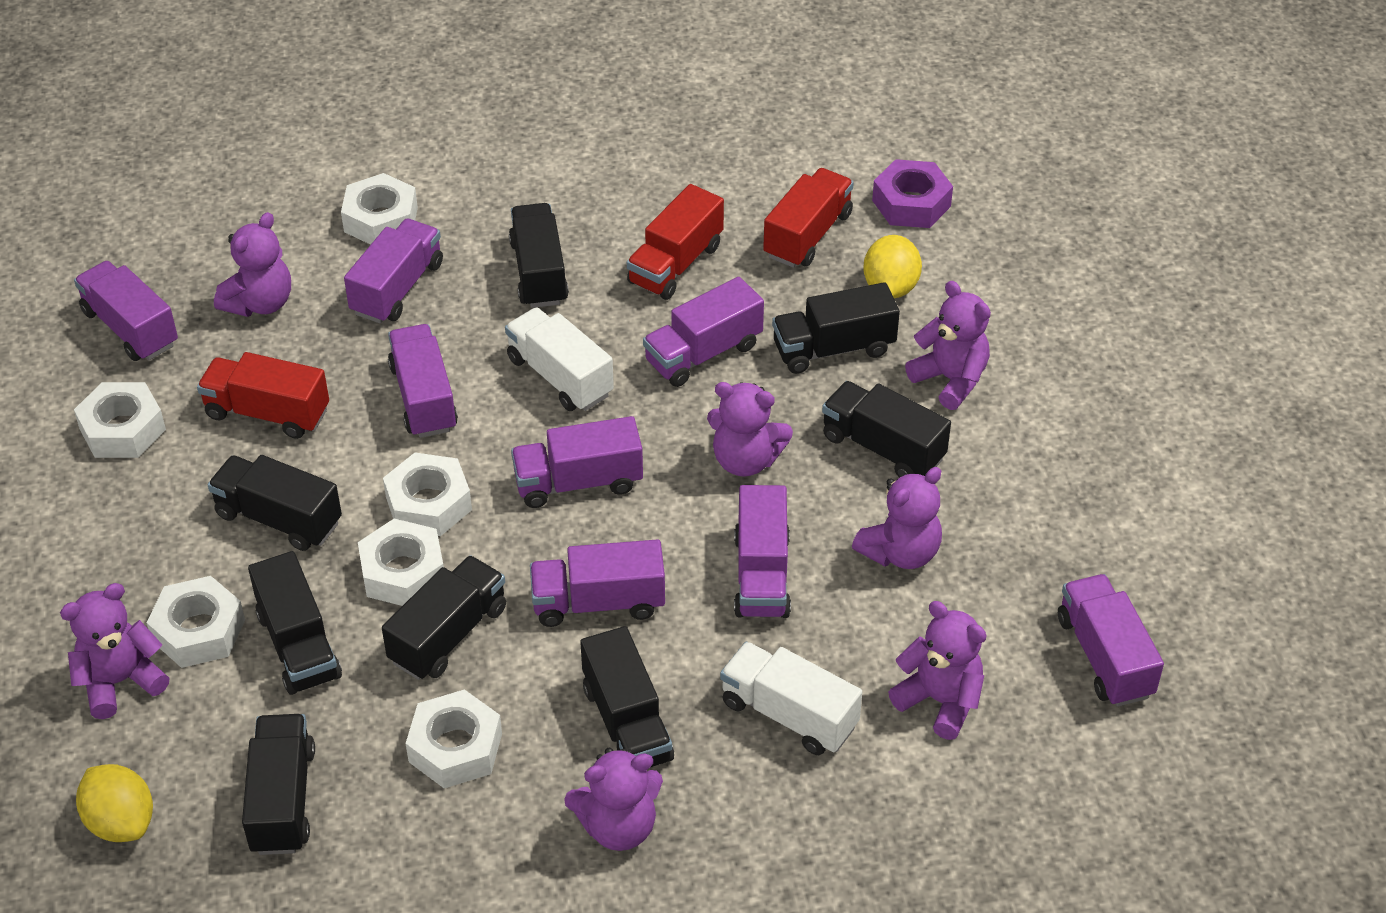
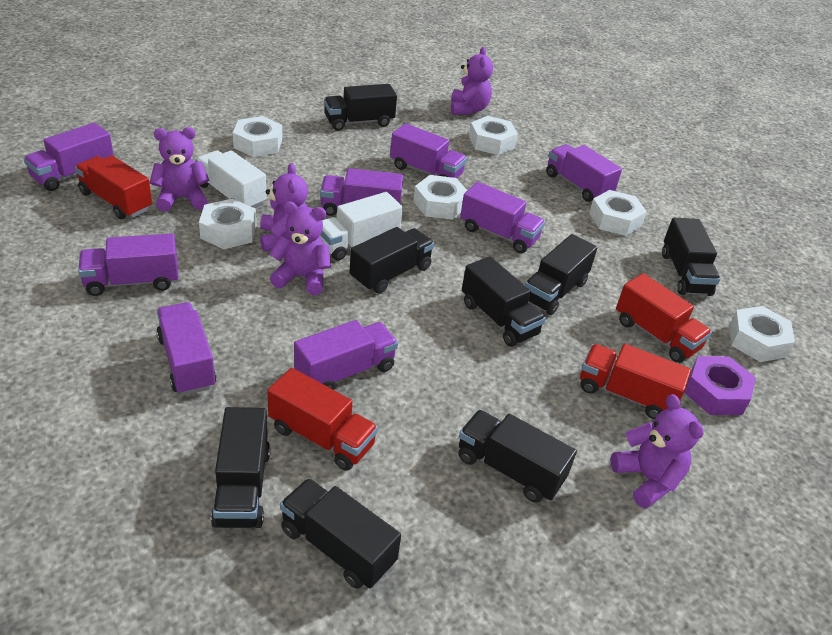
purple teddy bear: 7 -> 5
red truck: 3 -> 4
yellow lemon: 2 -> 0

